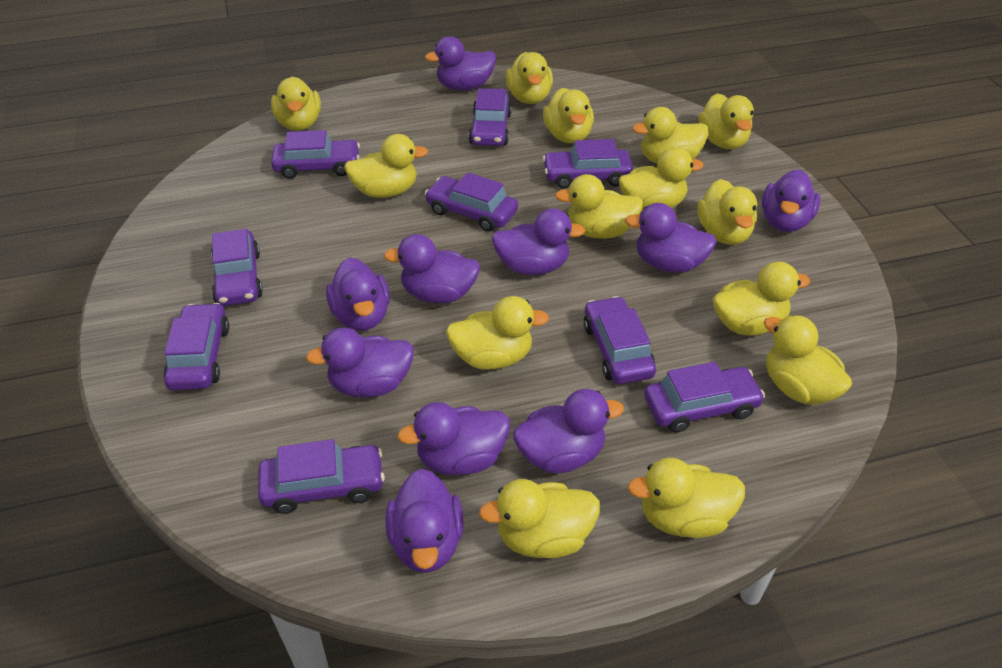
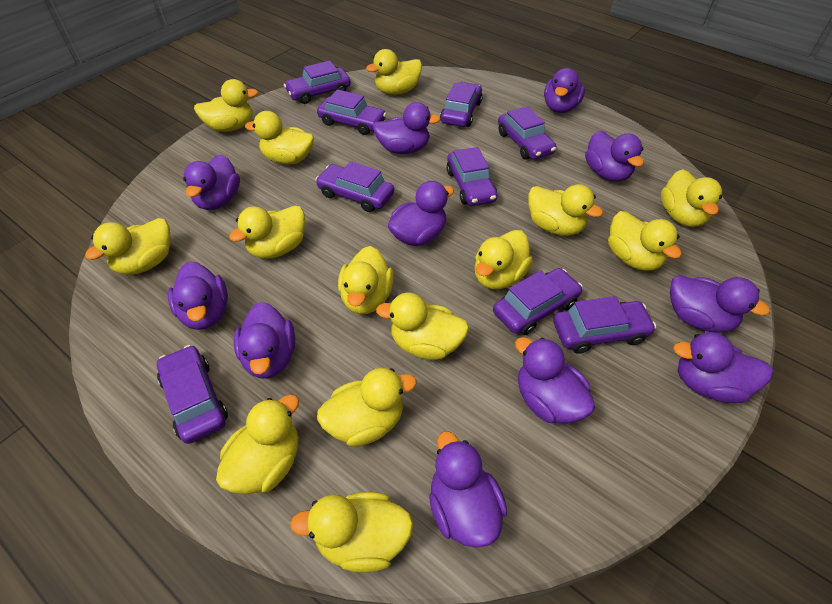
purple duck: 10 -> 11

